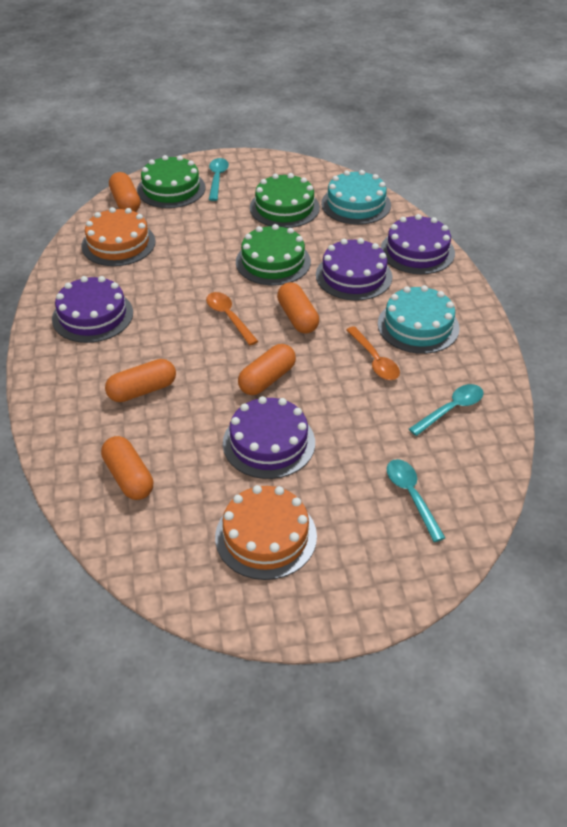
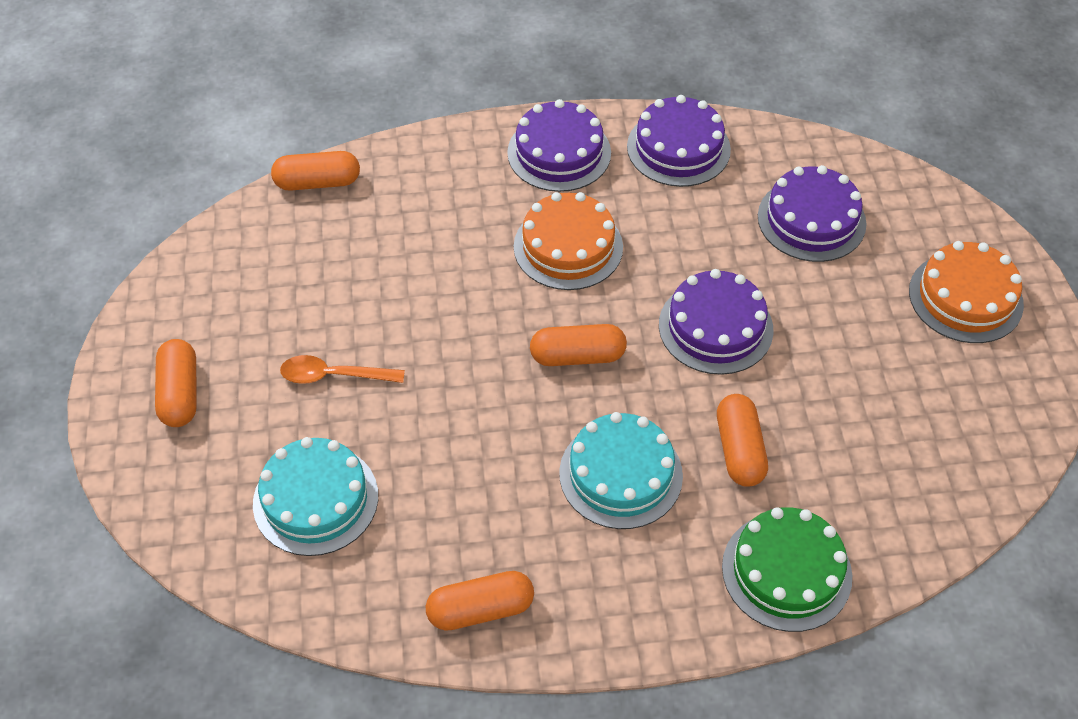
green cake: 3 -> 1
orange spoon: 2 -> 1
turquoise spoon: 3 -> 0

